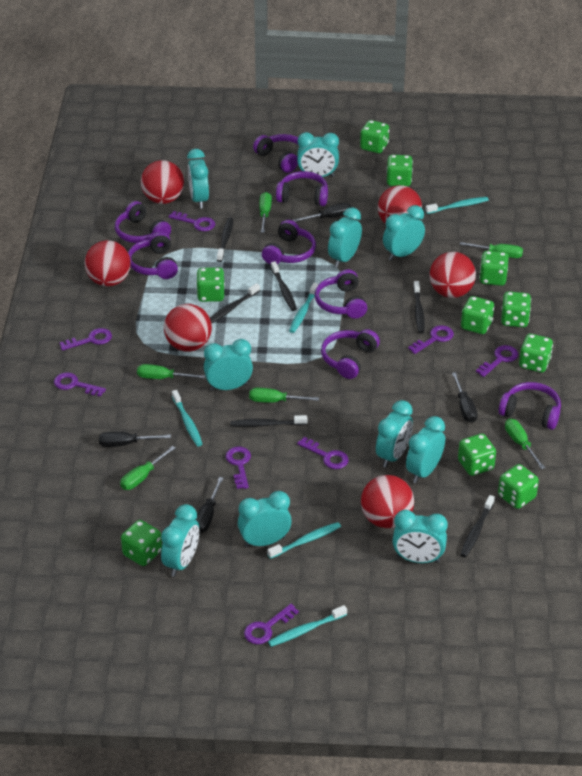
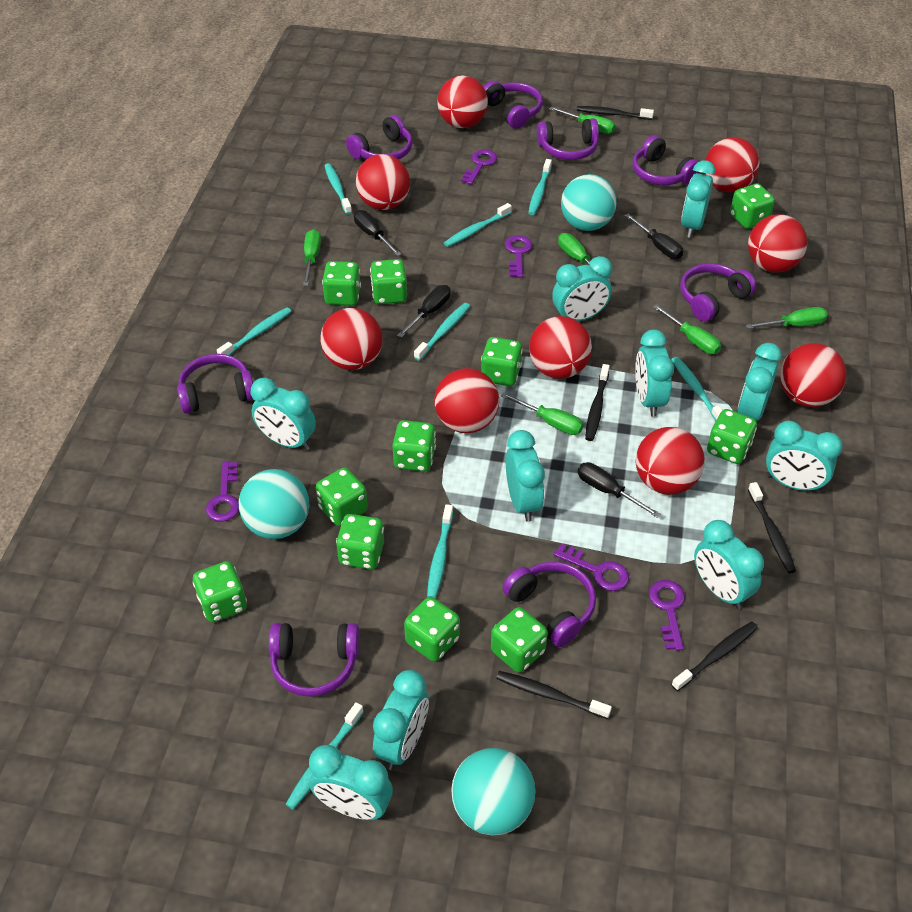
black toothbrush: 6 -> 5
green dice: 10 -> 11
purple key: 8 -> 5
red ball: 6 -> 9
turquoise ball: 0 -> 3
turquoise toothbrush: 5 -> 8

